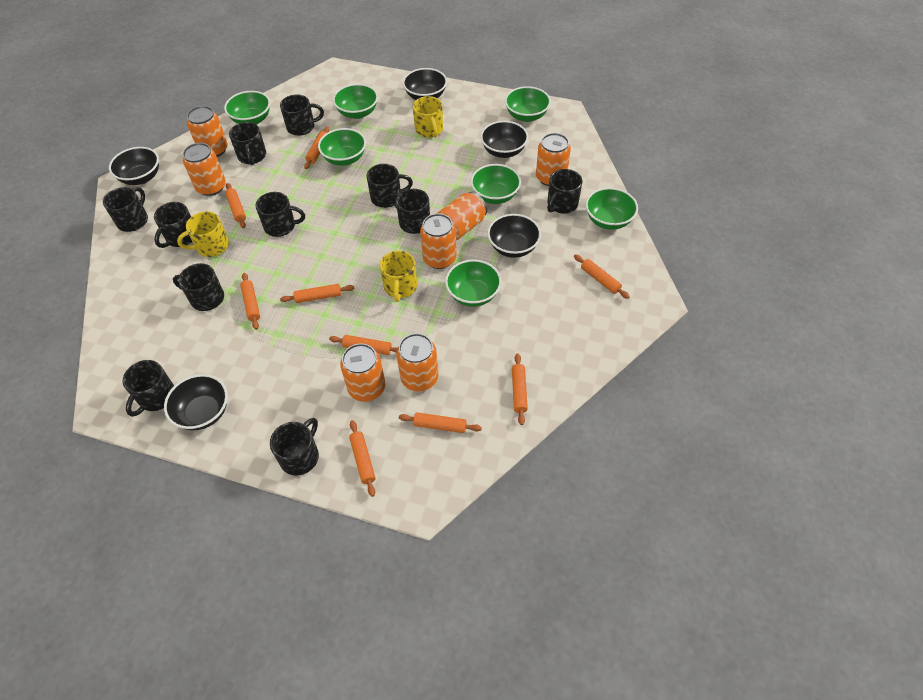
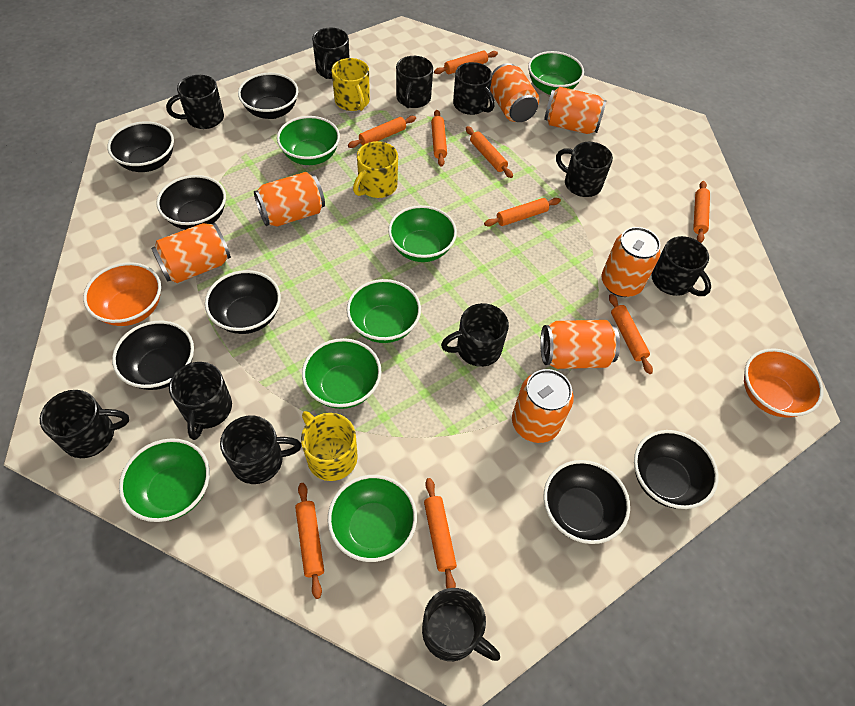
black bowl: 5 -> 7
orange bowl: 0 -> 2

